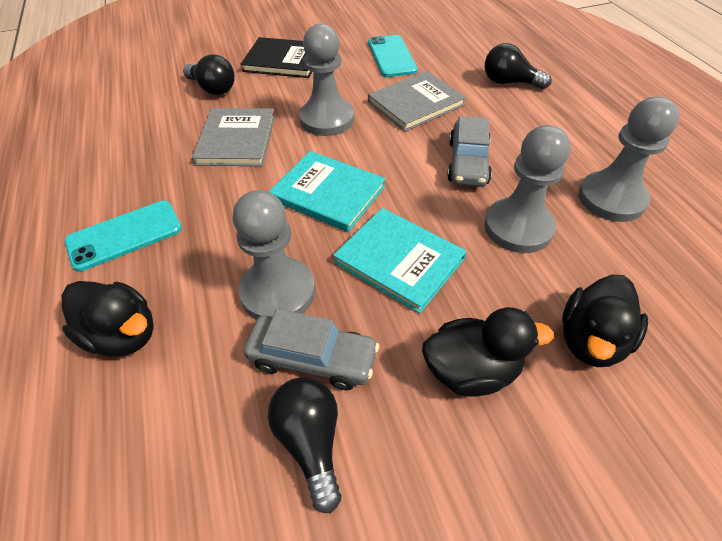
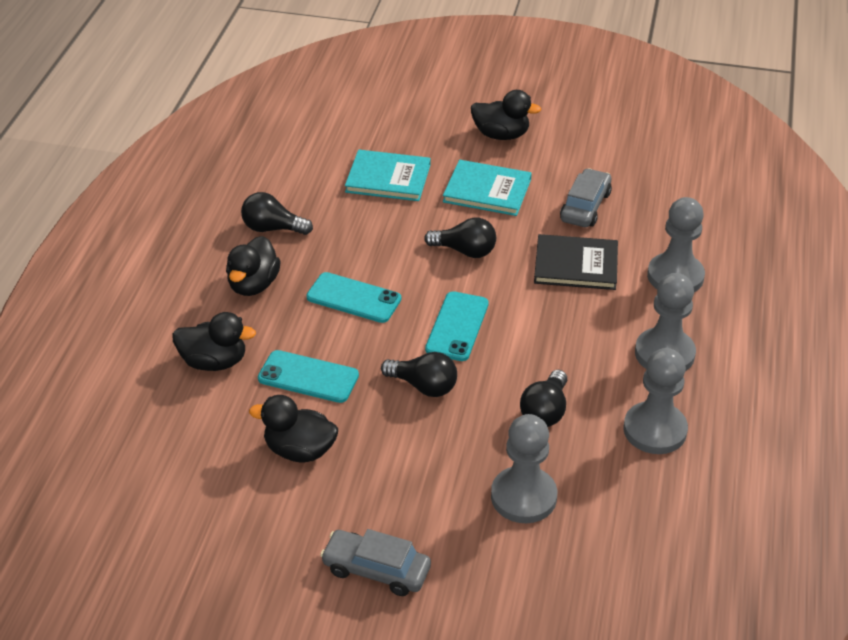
black duck: 3 -> 4
black light bulb: 3 -> 4
grey book: 2 -> 0
turquoise phone: 2 -> 3

